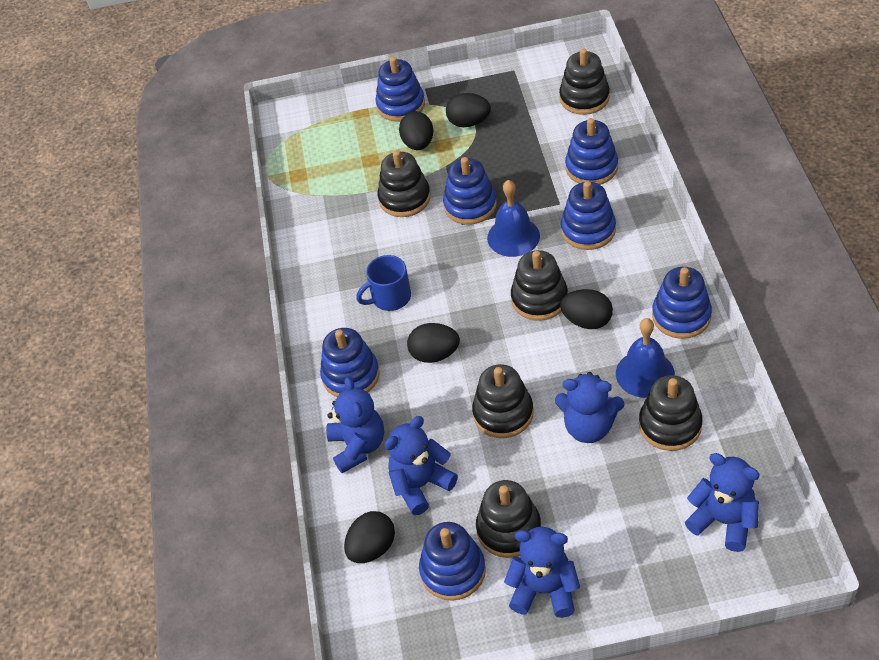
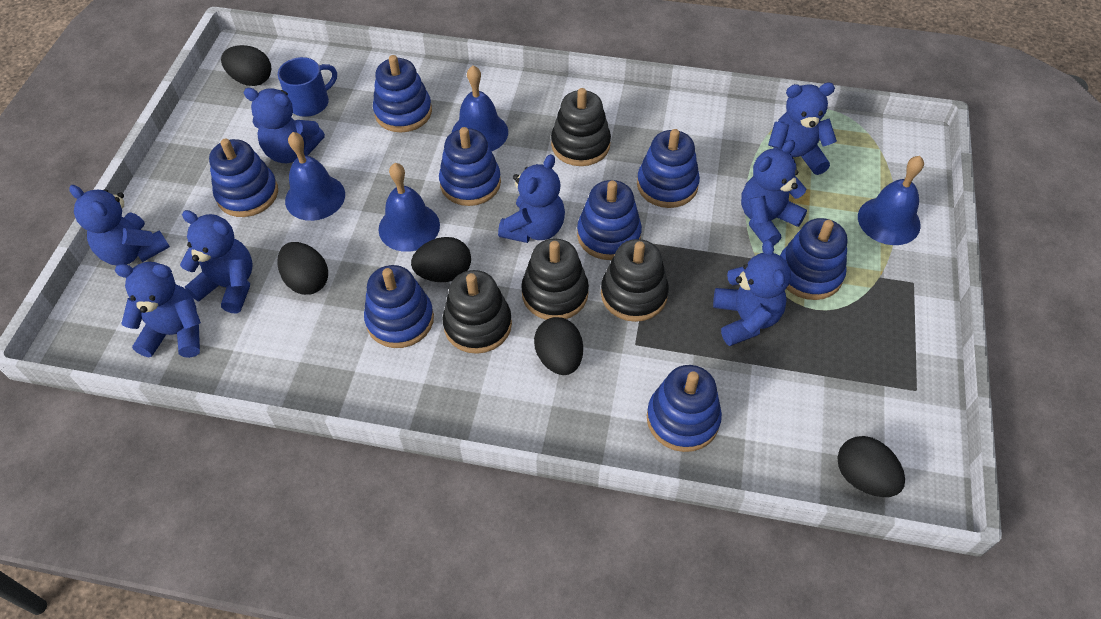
black stacking toy: 6 -> 4
blue bell: 2 -> 4
blue stacking toy: 7 -> 8
blue teddy bear: 5 -> 8

